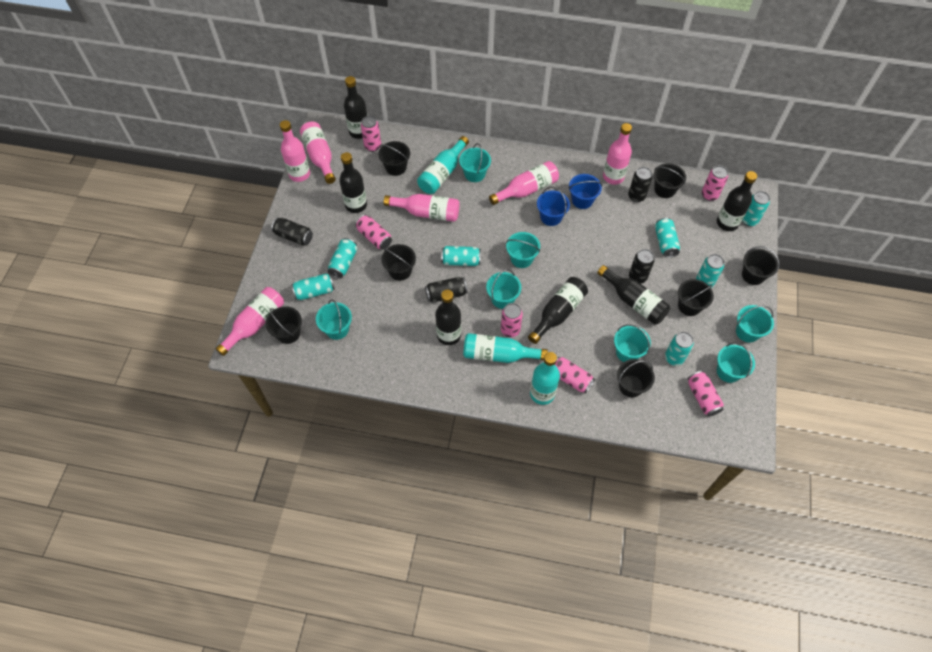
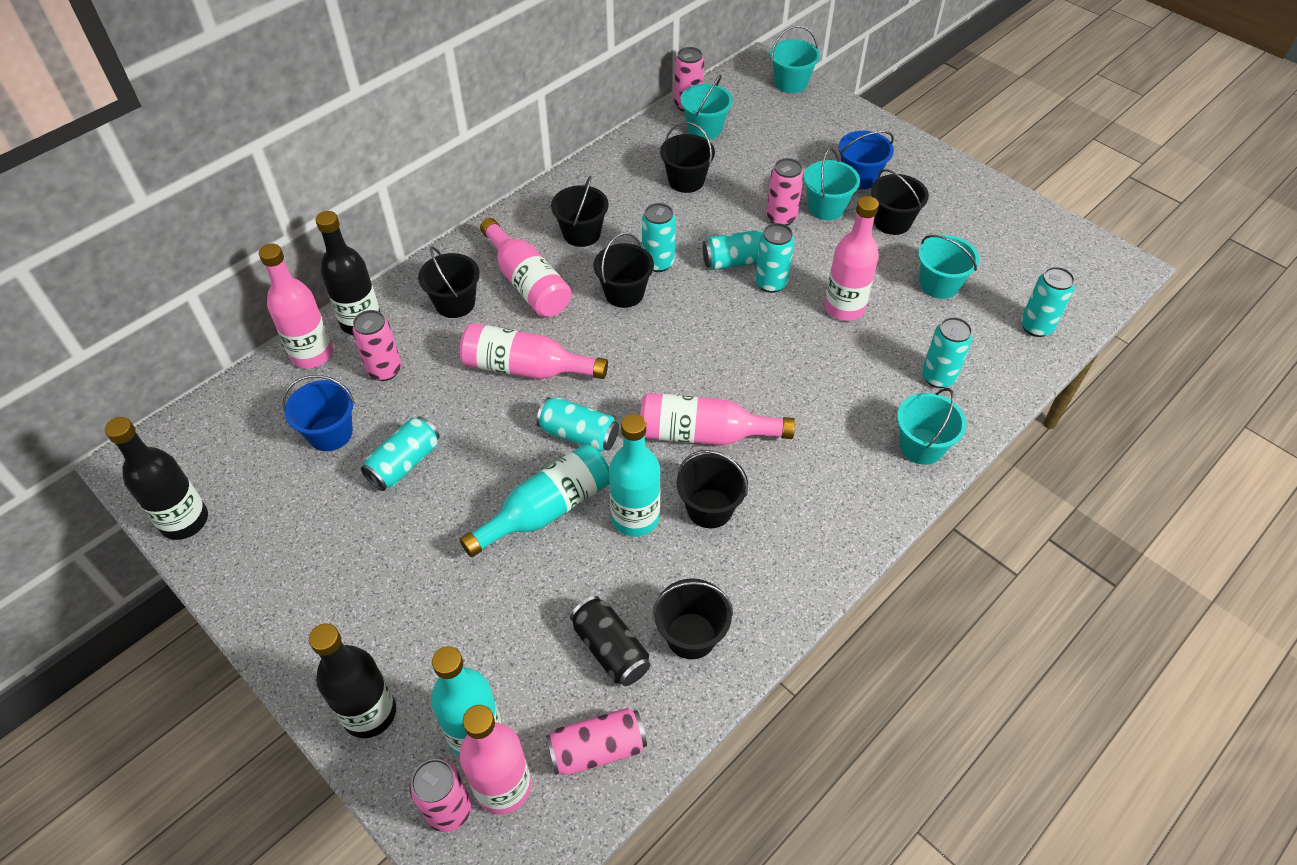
black bottle: 6 -> 3
black can: 4 -> 1
pink can: 6 -> 5
turquoise bucket: 7 -> 5

